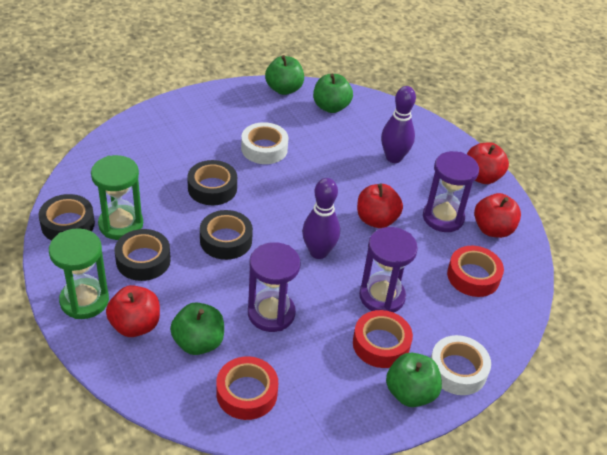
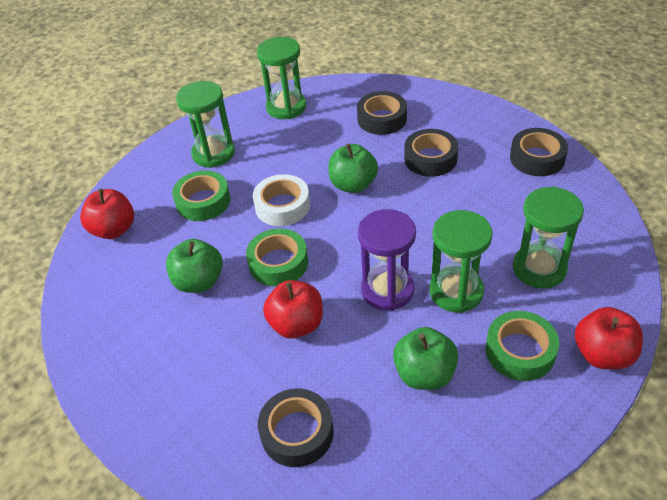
green apple: 4 -> 3
green hourglass: 2 -> 4
green tape: 0 -> 3
purple bowling pin: 2 -> 0
purple hourglass: 3 -> 1
red apple: 4 -> 3
red tape: 3 -> 0
white tape: 2 -> 1

